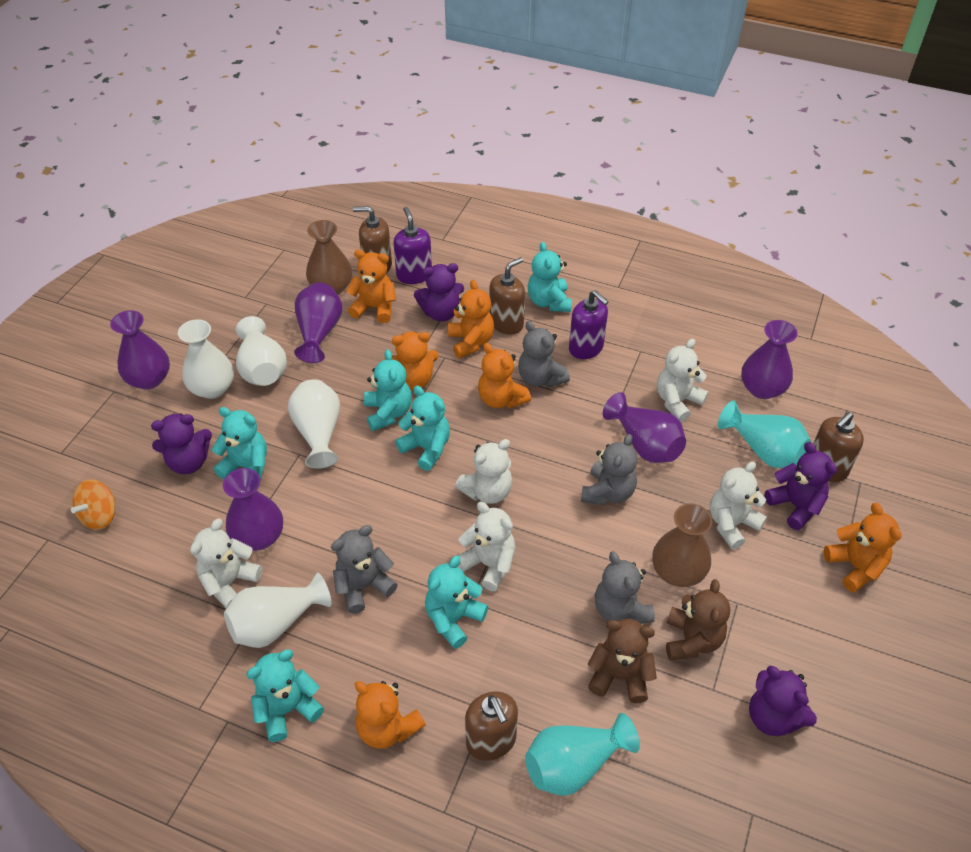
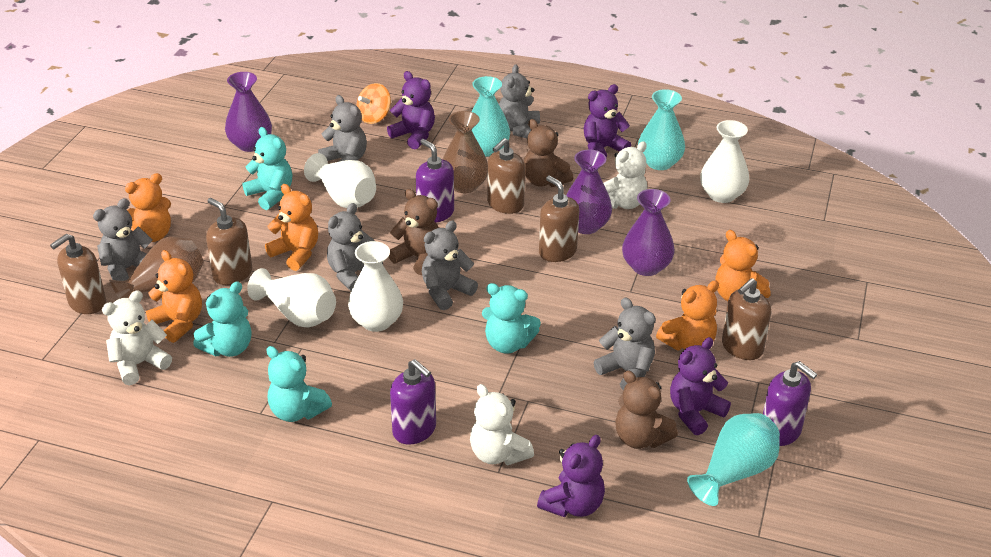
brown soap dispenser: 4 -> 5
brown teddy bear: 2 -> 3
grey teddy bear: 4 -> 6
orange teddy bear: 6 -> 5
purple soap dispenser: 2 -> 3
purple vase: 5 -> 3
turquoise teddy bear: 6 -> 4
turquoise vase: 2 -> 3
white teddy bear: 5 -> 3

